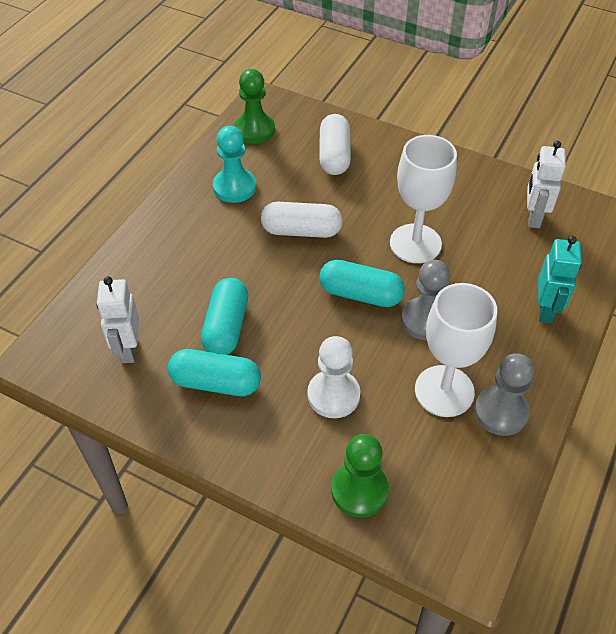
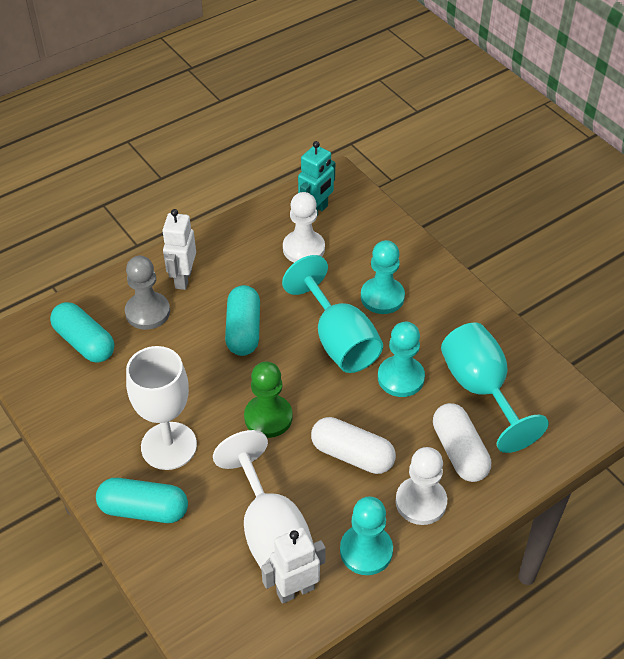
green pawn: 2 -> 1
grey pawn: 2 -> 1
turquoise goblet: 0 -> 2
turquoise pawn: 1 -> 3
white pawn: 1 -> 2

